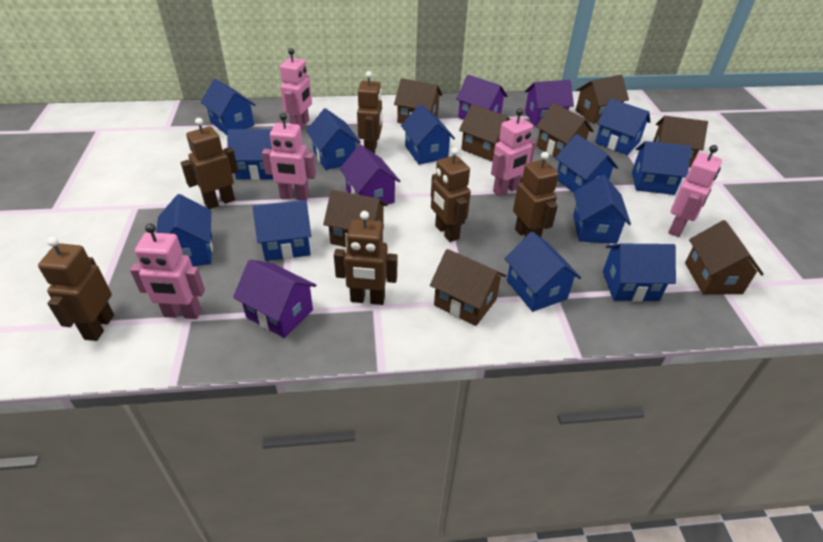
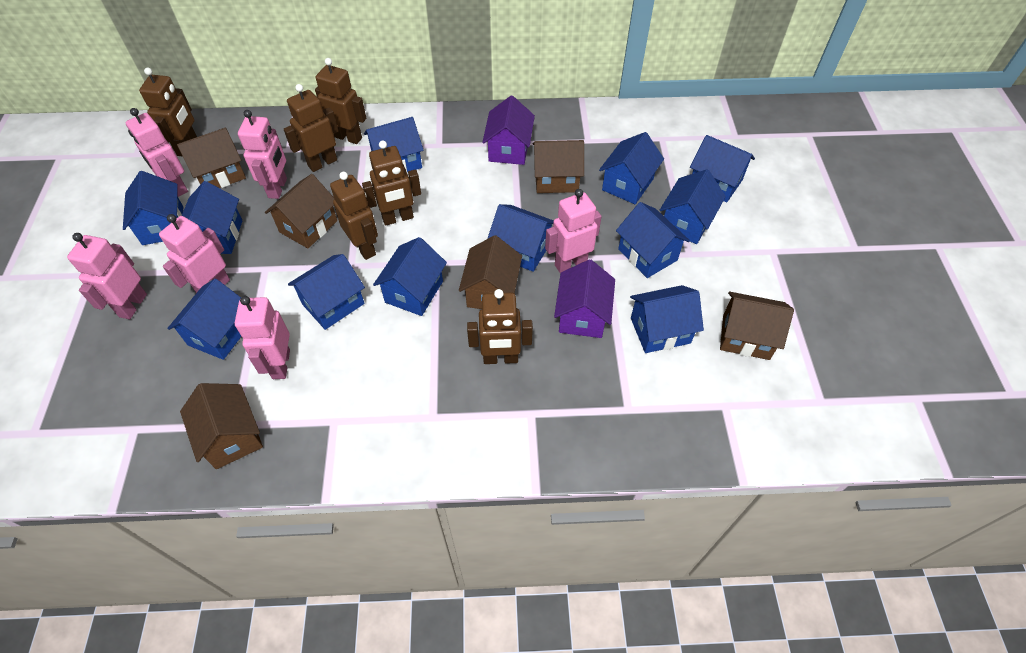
brown house: 8 -> 6
pink robot: 5 -> 6
purple house: 4 -> 2

